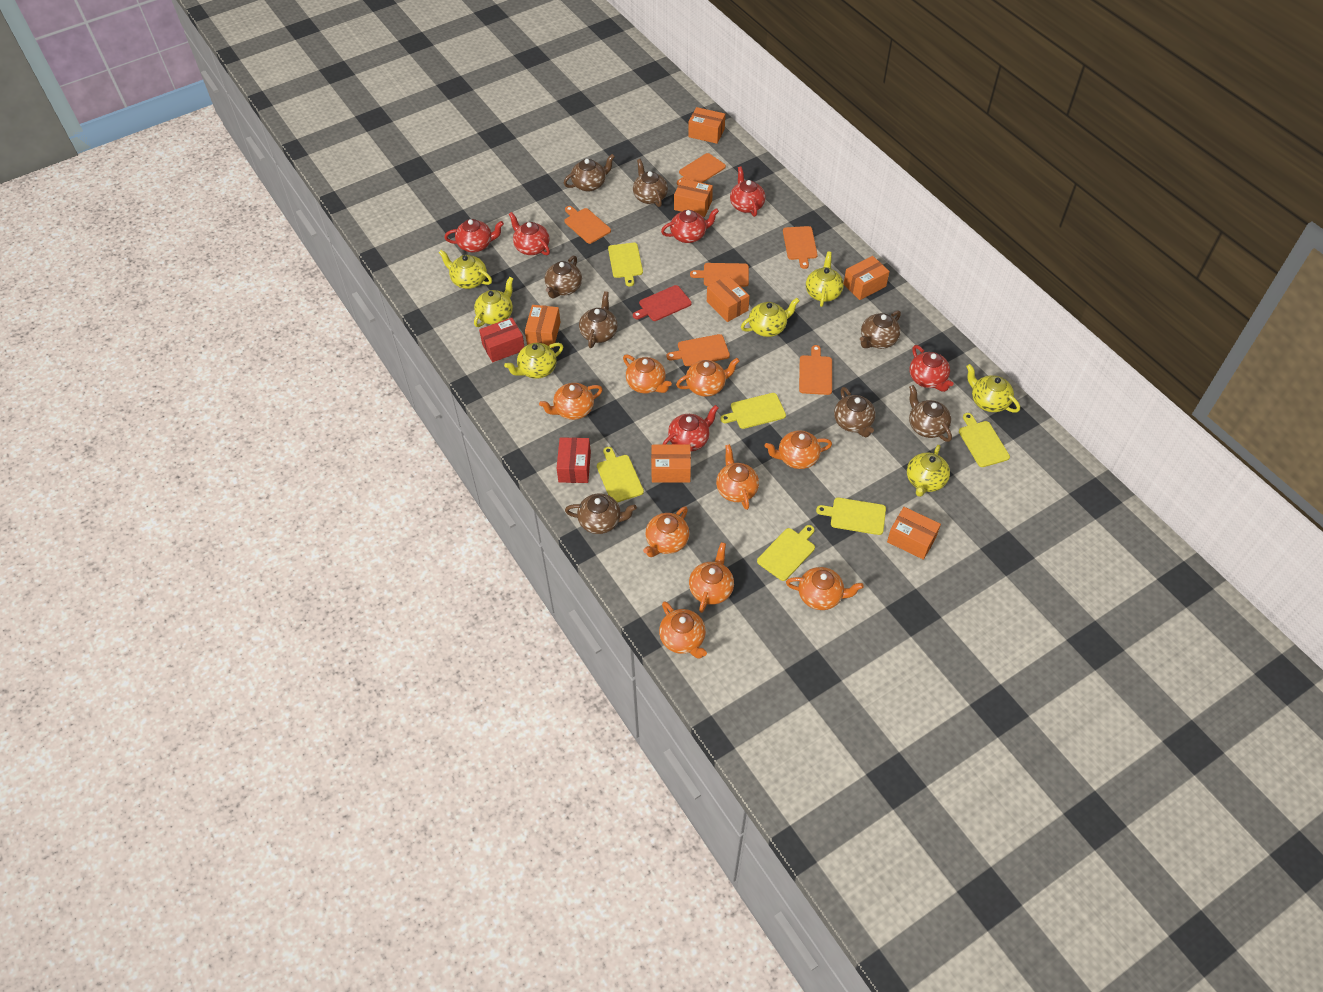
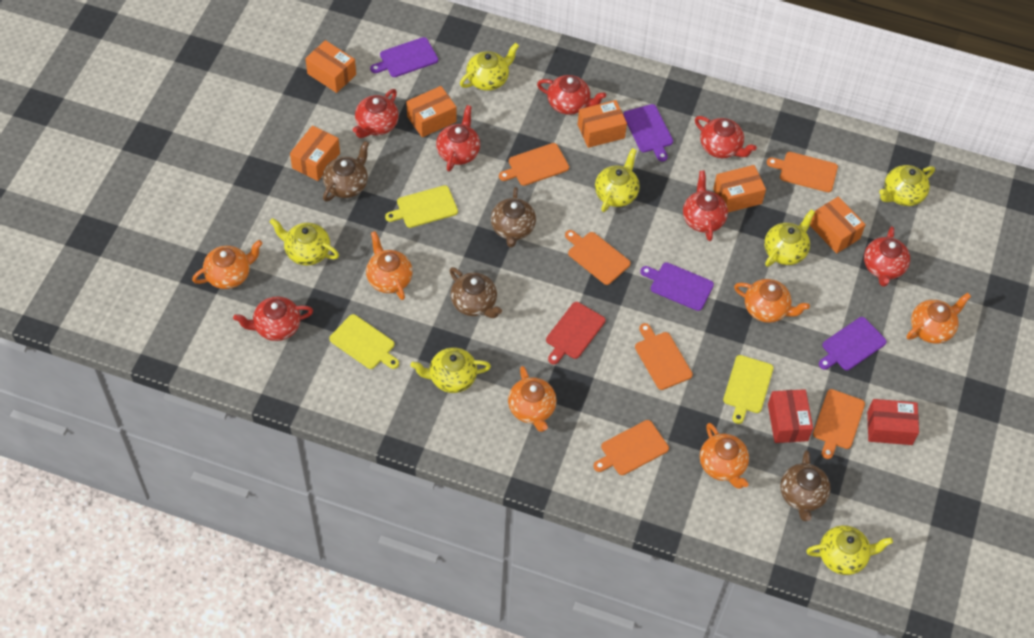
brown teapot: 8 -> 4
orange box: 7 -> 6
orange teapot: 9 -> 6
purple cutting board: 0 -> 4
red teapot: 6 -> 7
yellow cutting board: 6 -> 3

